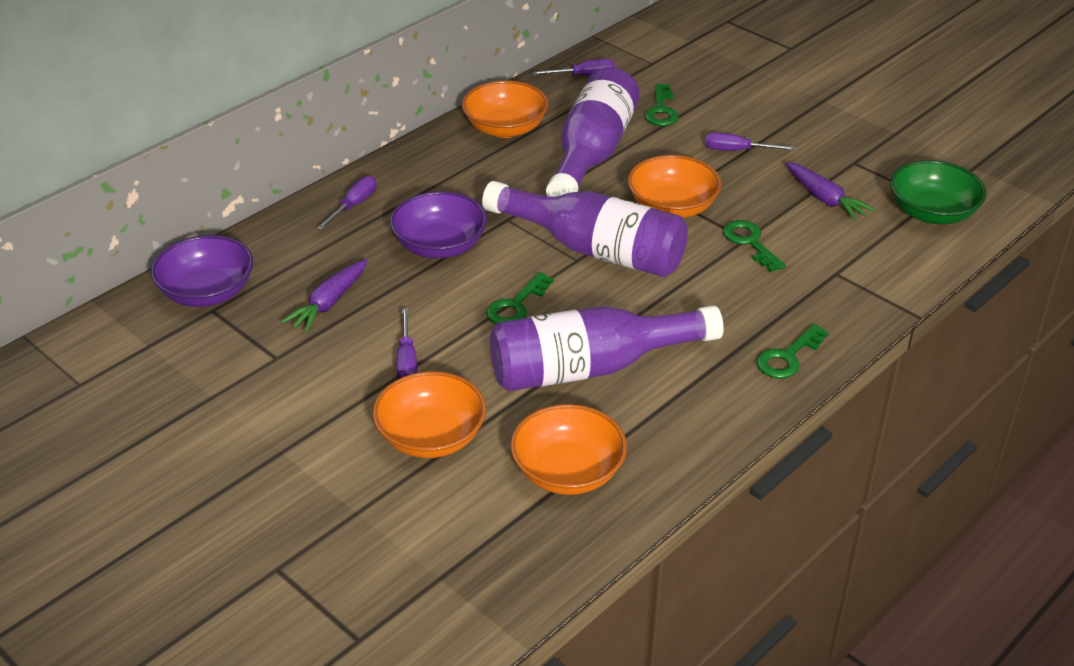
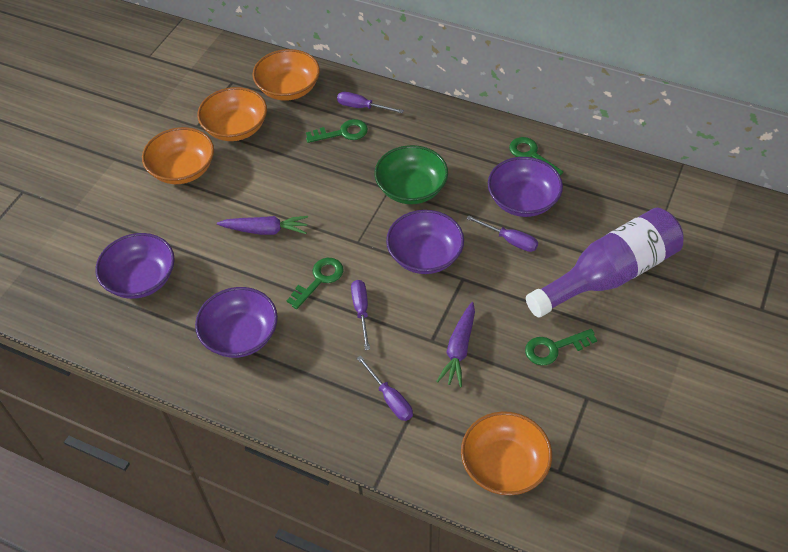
purple bottle: 3 -> 1
purple bowl: 2 -> 4

